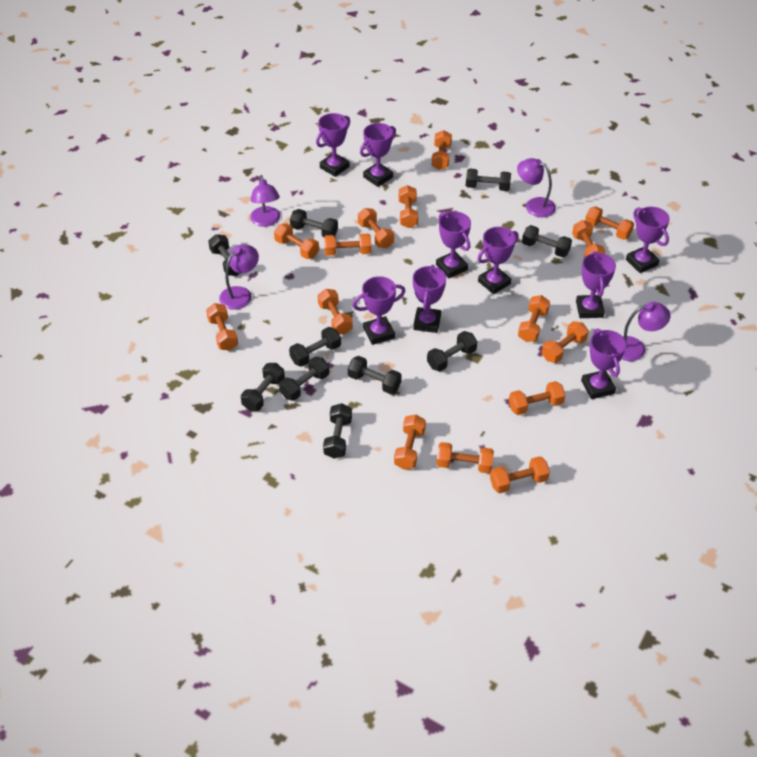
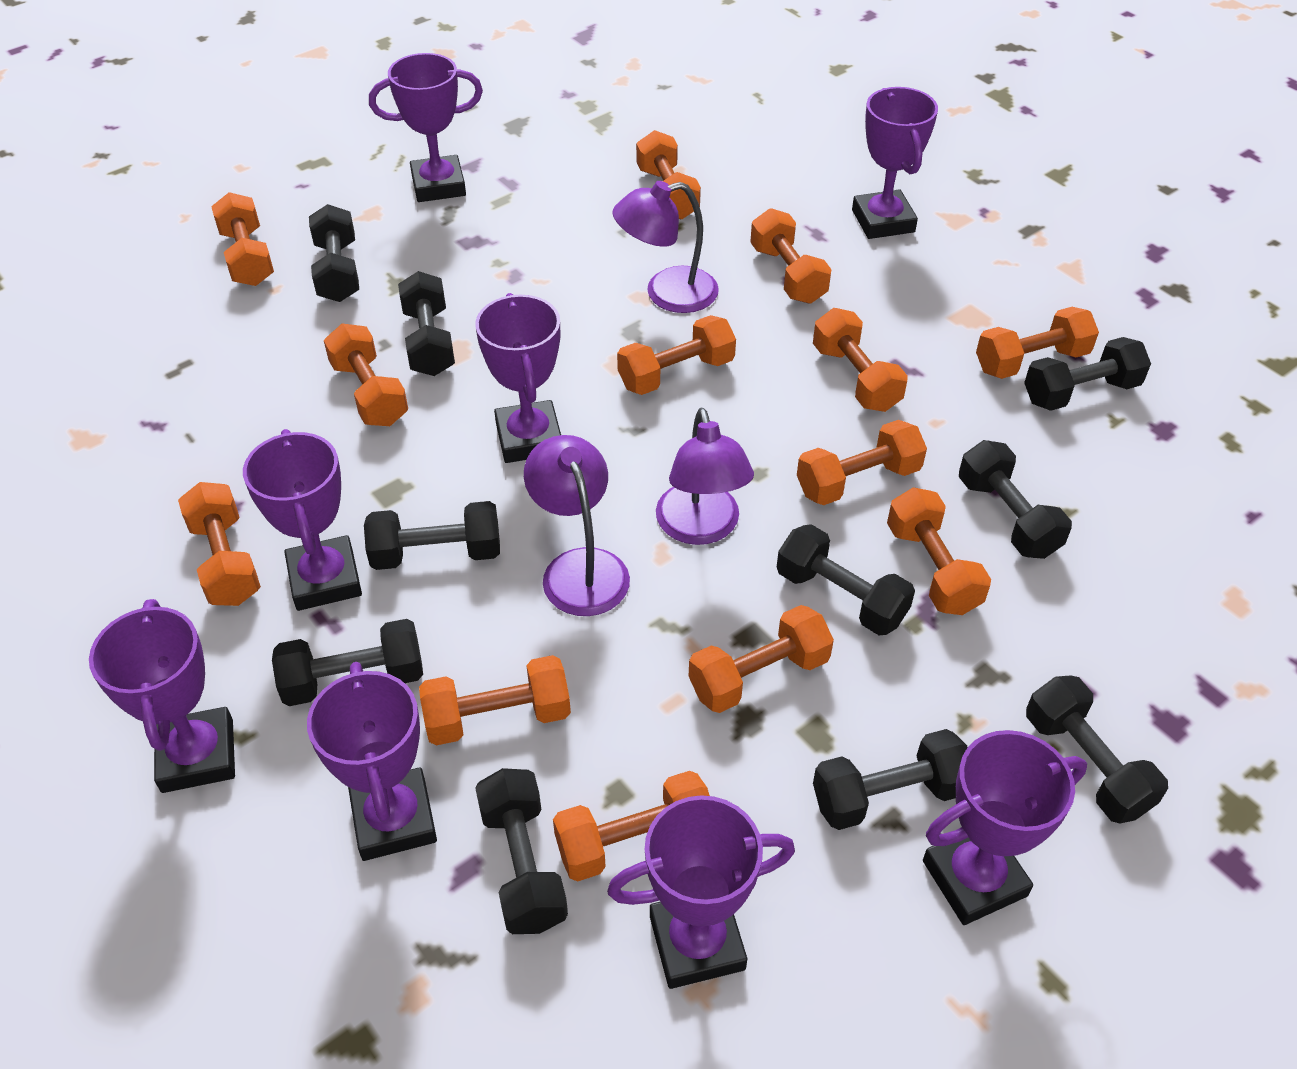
orange dumbbell: 15 -> 13
purple lamp: 4 -> 3
purple trophy: 9 -> 8

